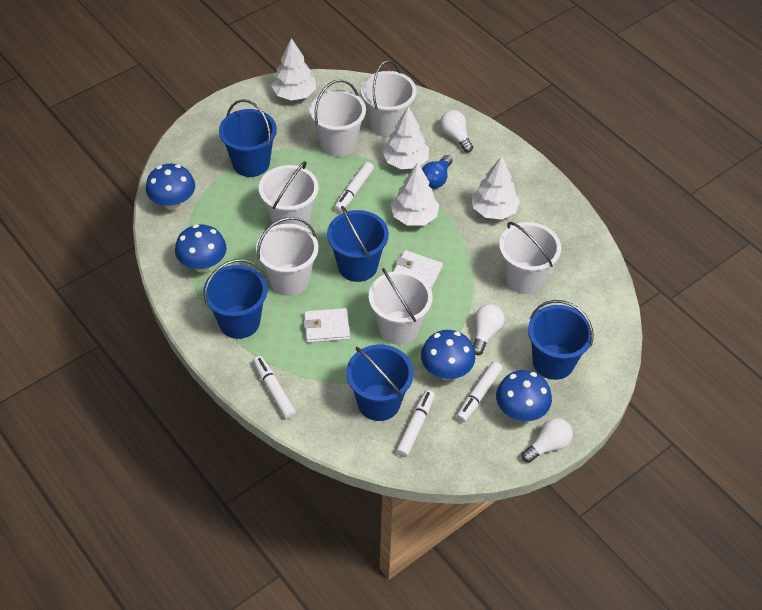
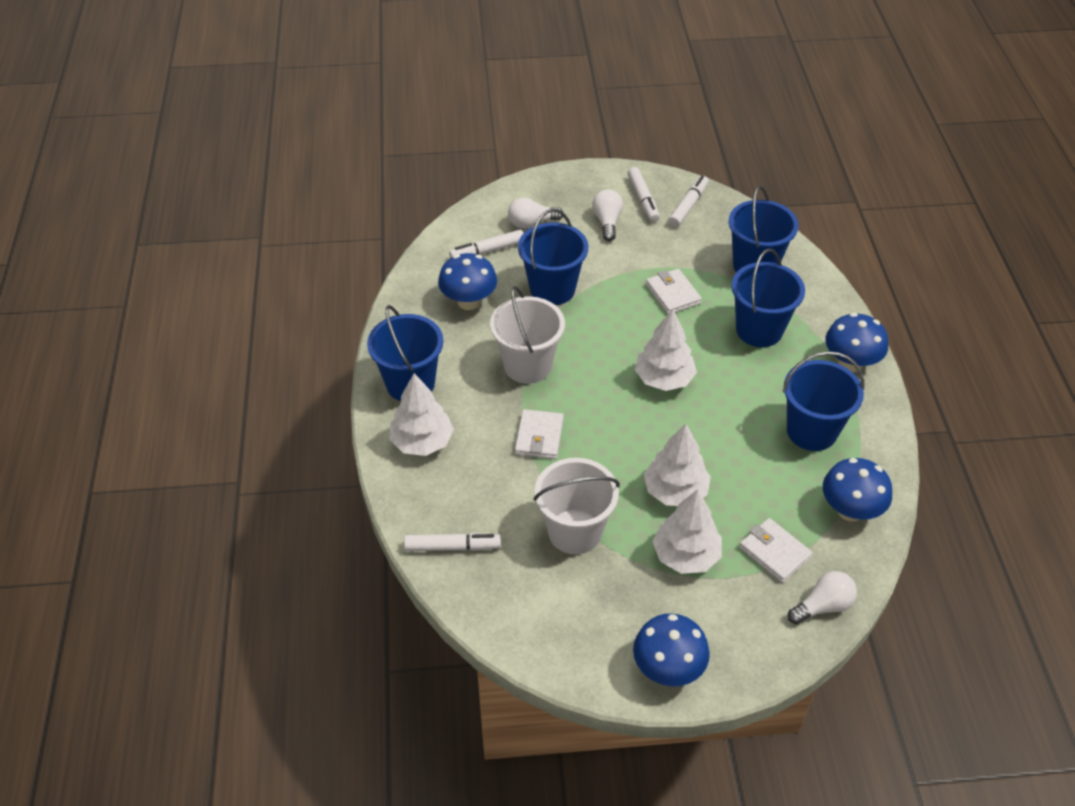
blue light bulb: 1 -> 0
white bucket: 6 -> 2
white wallet: 2 -> 3

